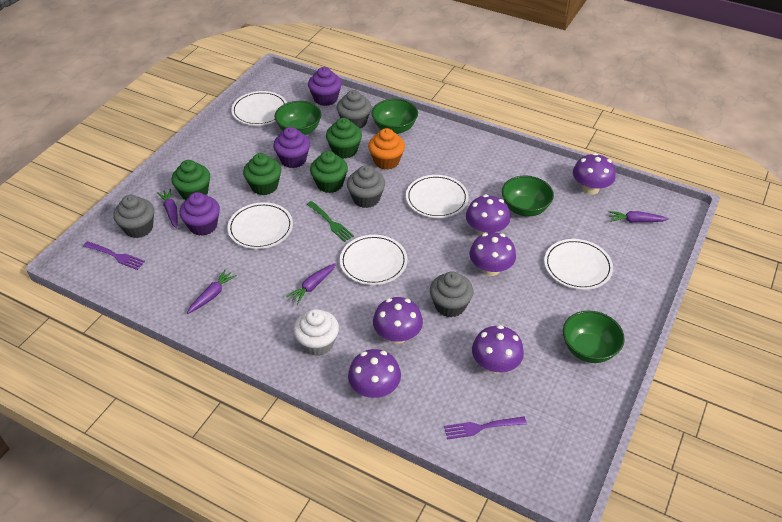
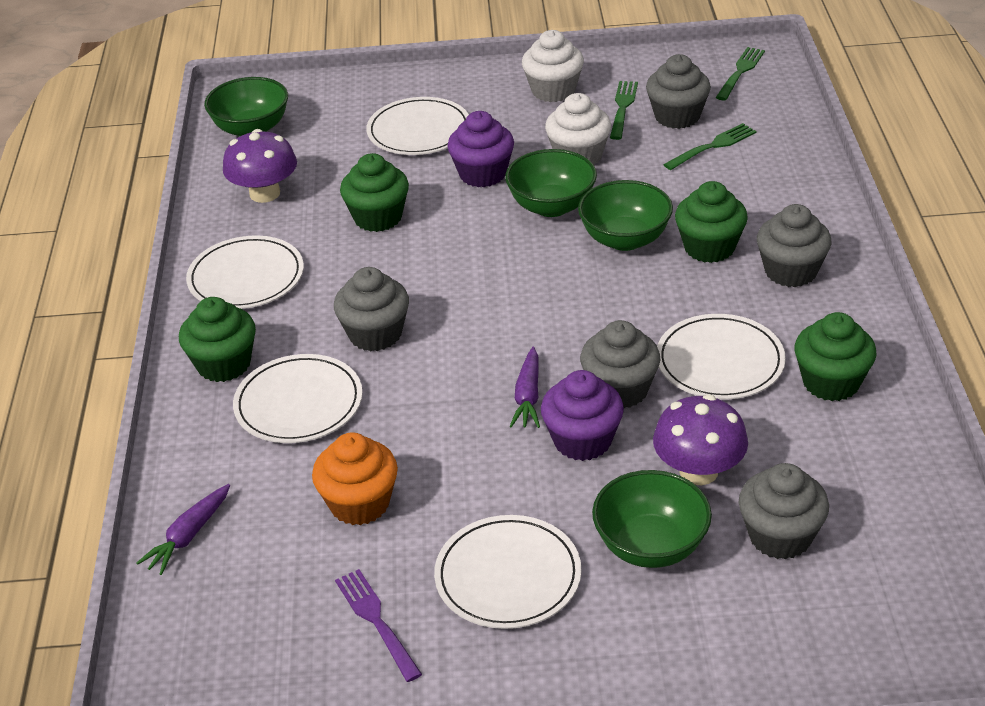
green fork: 1 -> 3
grey cupcake: 4 -> 5
purple carrot: 4 -> 2
purple cupcake: 3 -> 2
purple fork: 2 -> 1
purple mushroom: 6 -> 2
white cupcake: 1 -> 2

